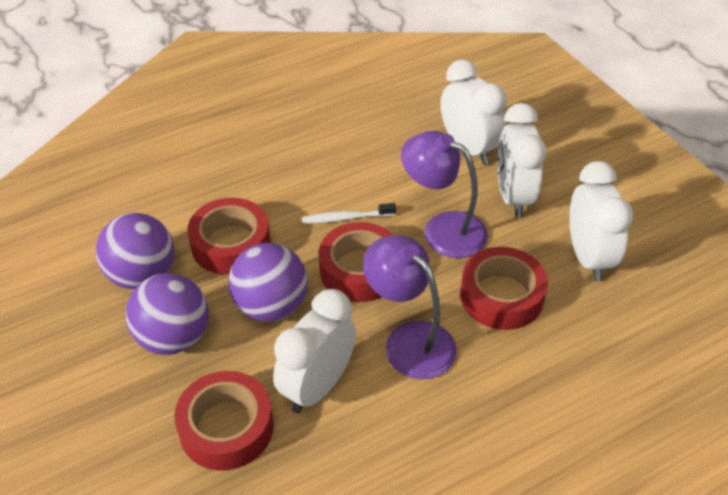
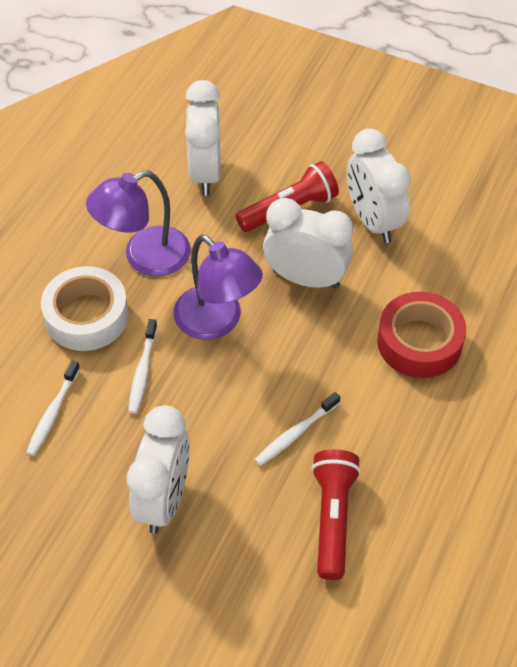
purple ball: 3 -> 0
red flashlight: 0 -> 2
red tape: 4 -> 1
white tape: 0 -> 1
white toothbrush: 1 -> 3

